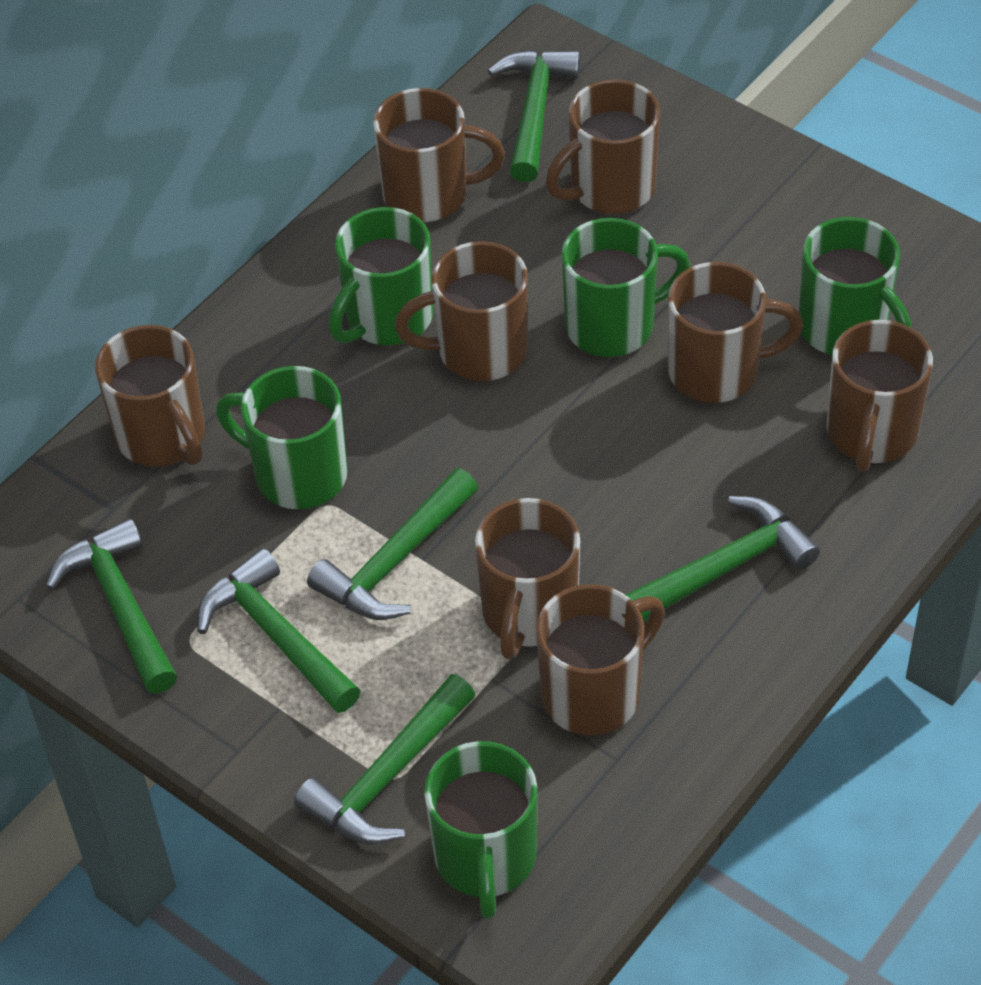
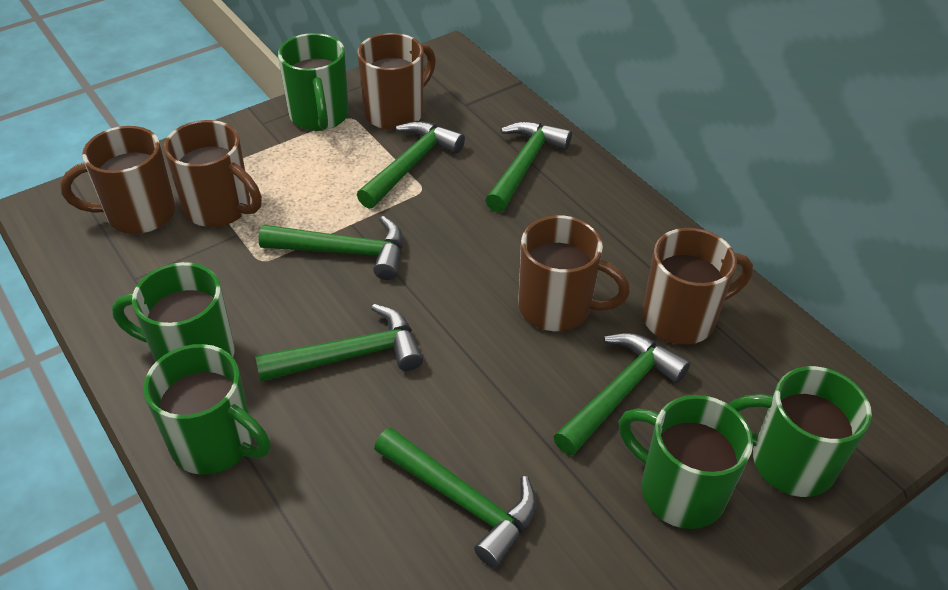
brown mug: 8 -> 5

